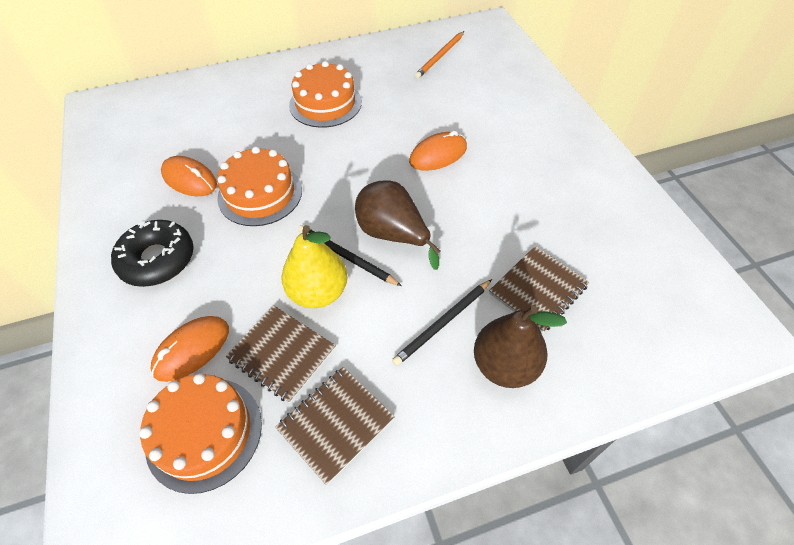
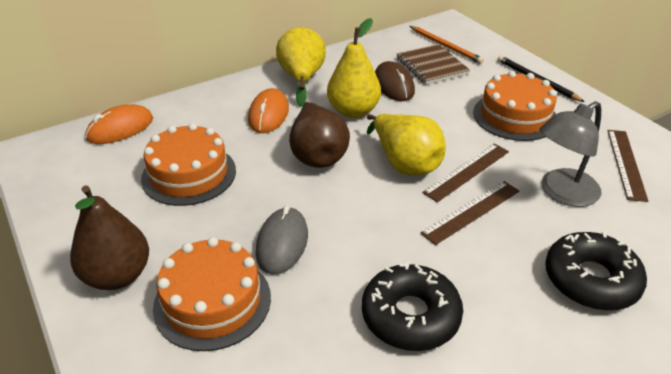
black donut: 1 -> 2
black pencil: 2 -> 1
brown mouse: 0 -> 1
brown notebook: 3 -> 1
brown ruler: 0 -> 3
grey lamp: 0 -> 1
grey mouse: 0 -> 1
orange mouse: 3 -> 2
yellow pear: 1 -> 3

